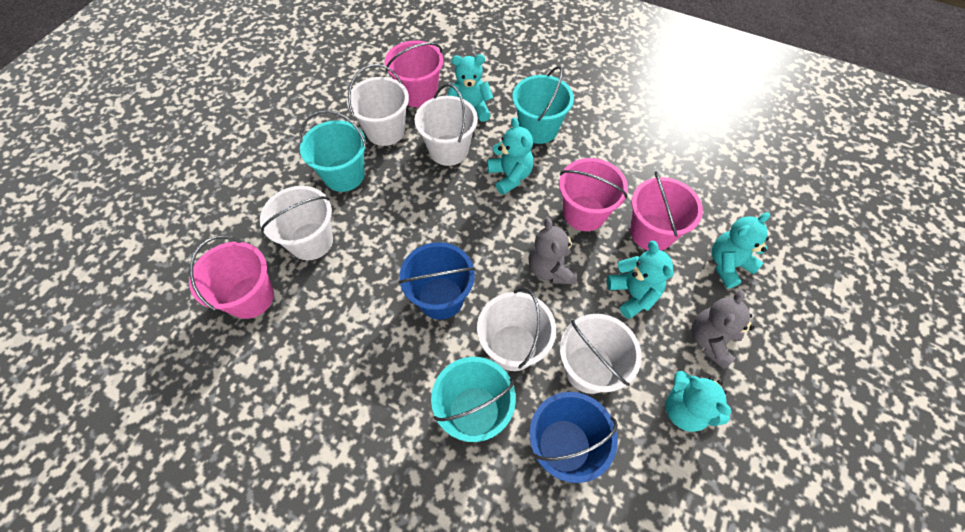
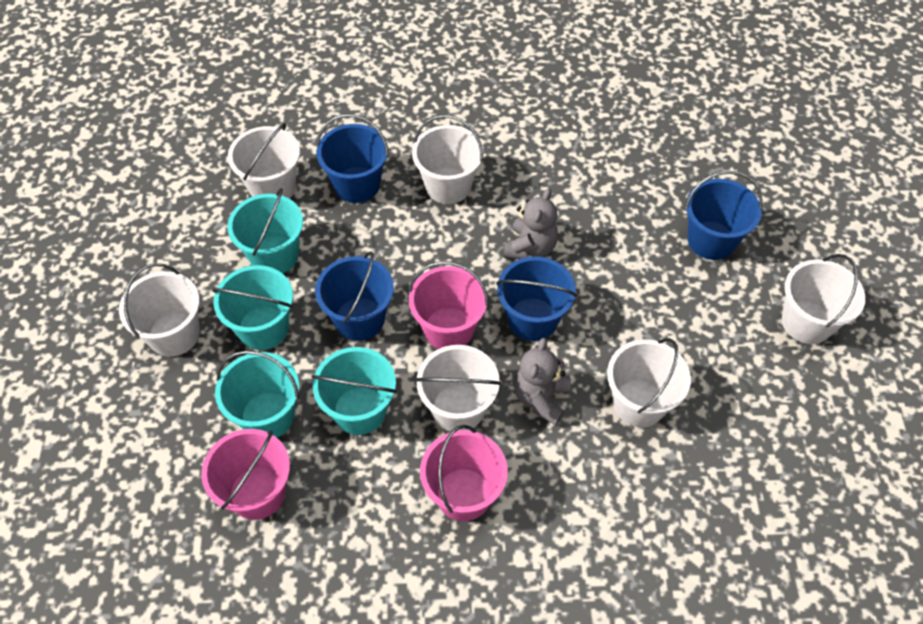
blue bucket: 2 -> 4
pink bucket: 4 -> 3
turquoise bucket: 3 -> 4
turquoise teddy bear: 5 -> 0
white bucket: 5 -> 6

